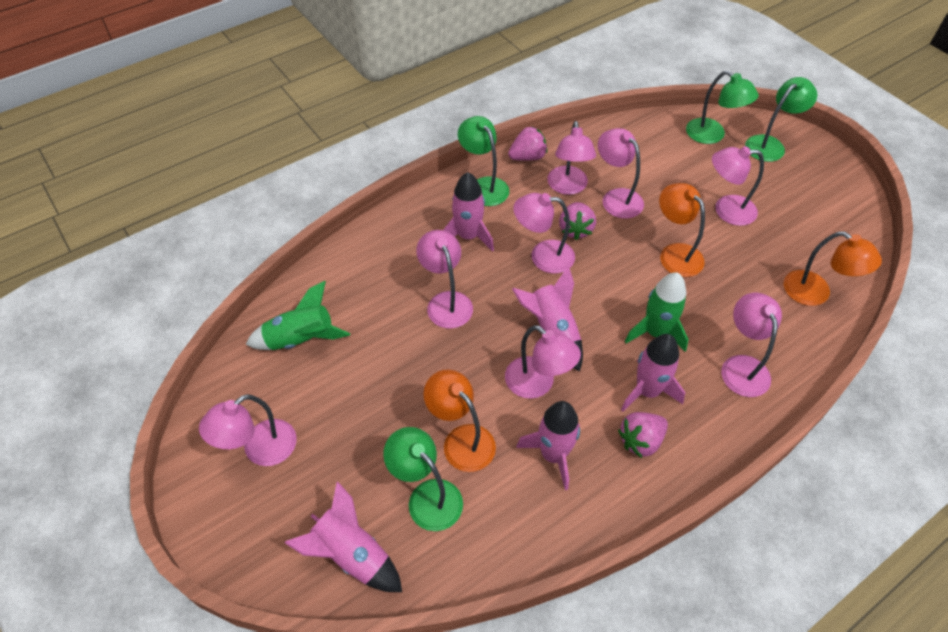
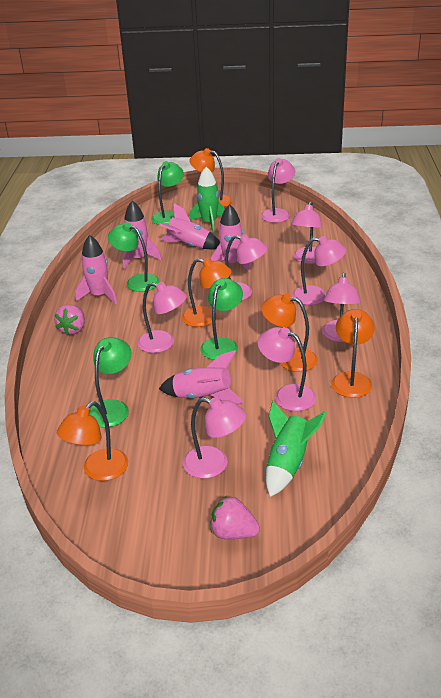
orange lamp: 3 -> 5
pink strawberry: 3 -> 2

